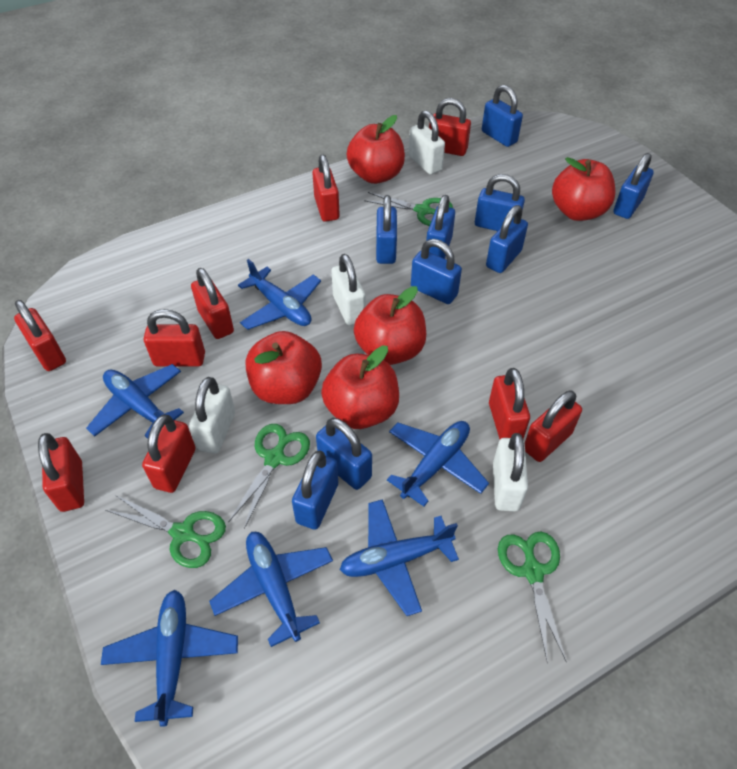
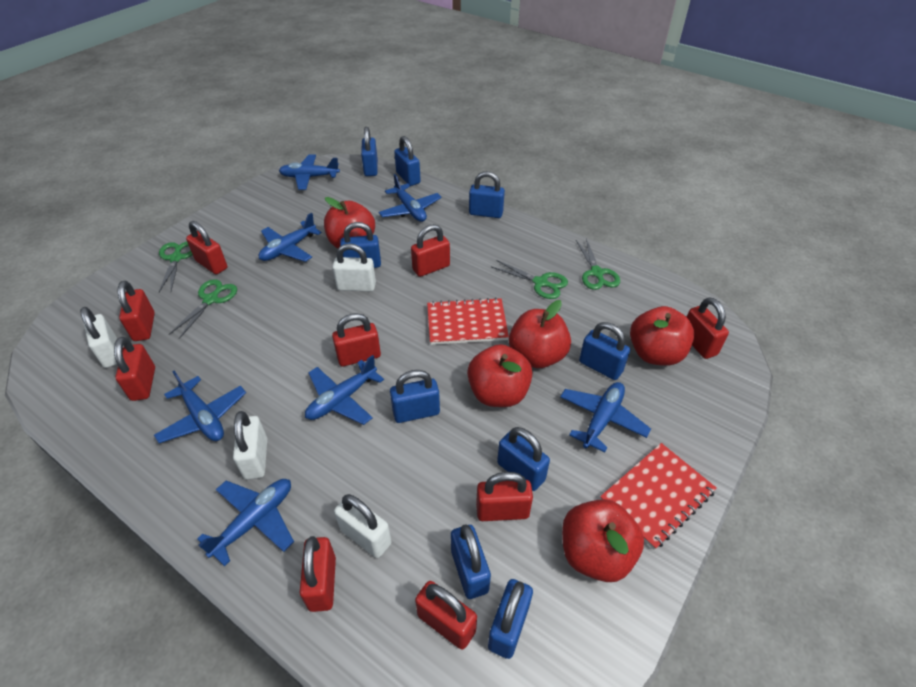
blue plane: 6 -> 7
red notebook: 0 -> 2

